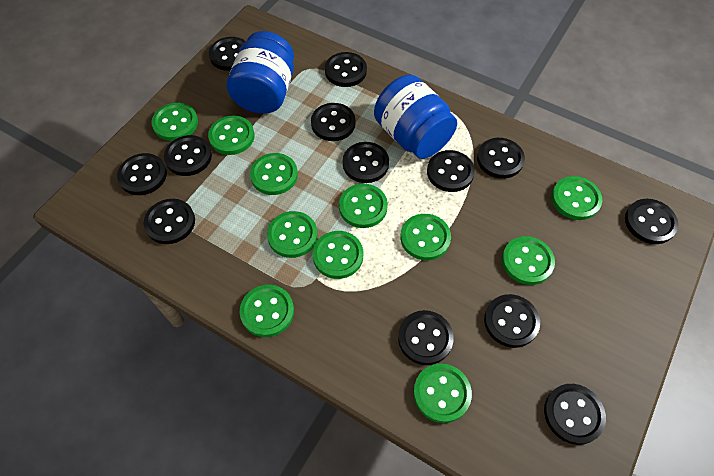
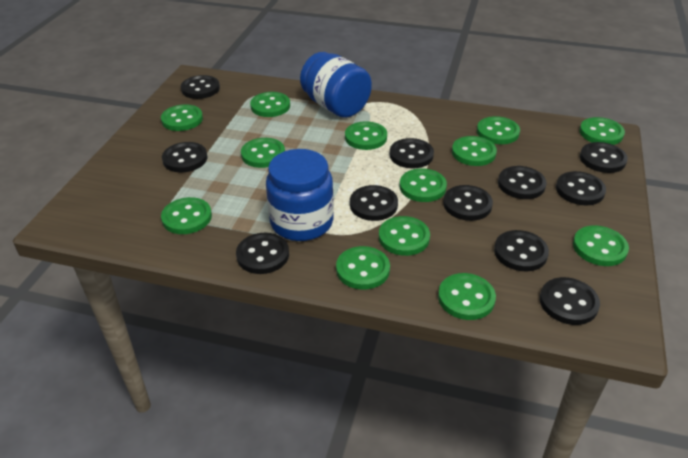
black button: 13 -> 11
green button: 11 -> 13

